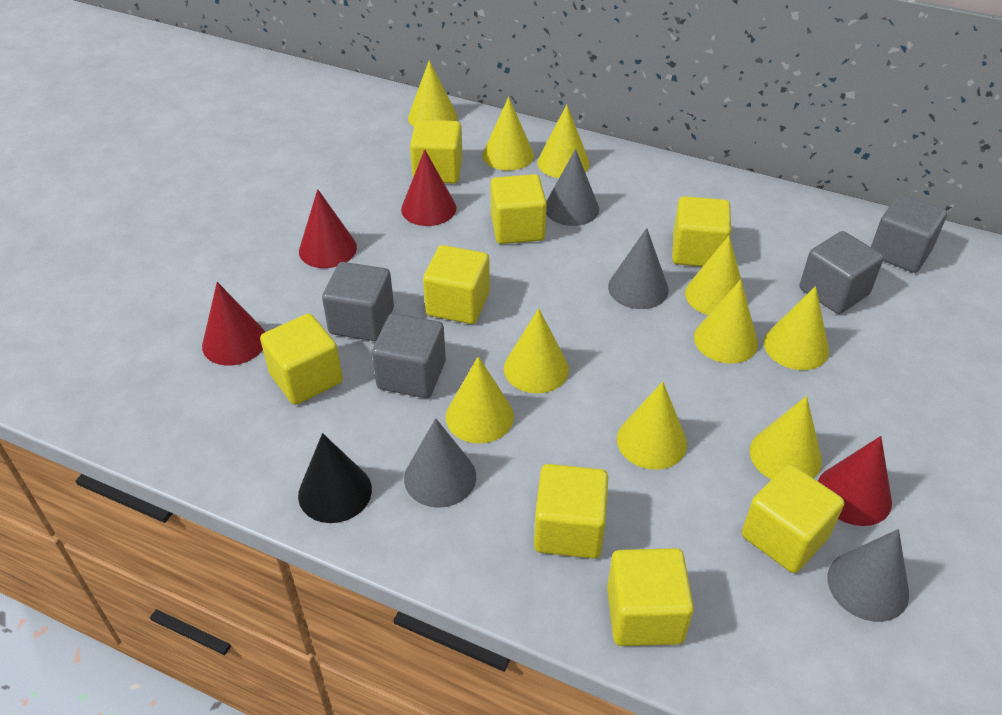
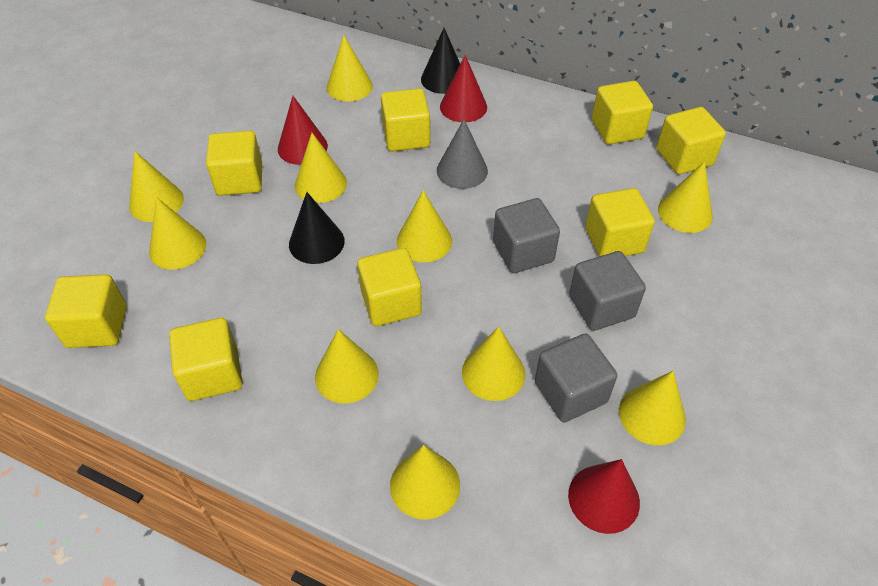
black cone: 1 -> 2
grey cone: 4 -> 1
grey cube: 4 -> 3
red cone: 4 -> 3

